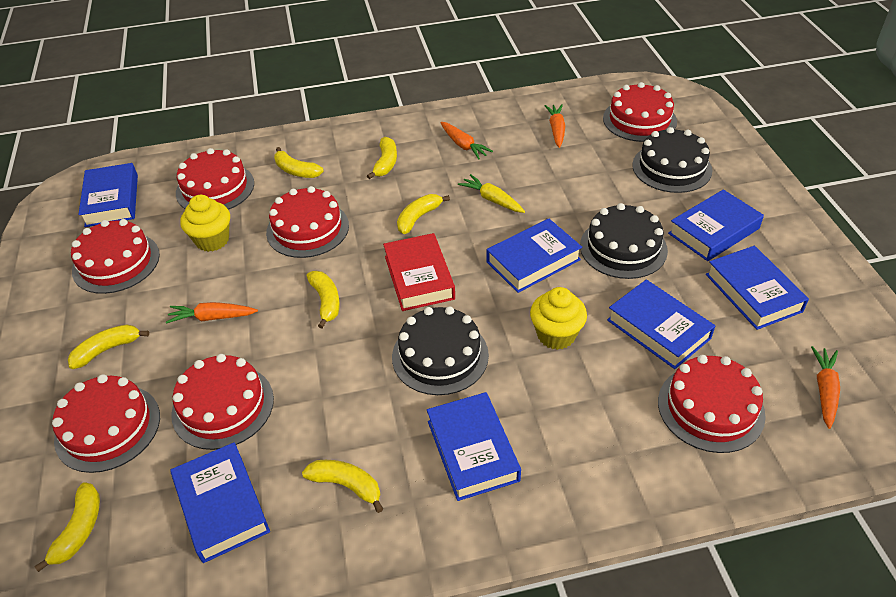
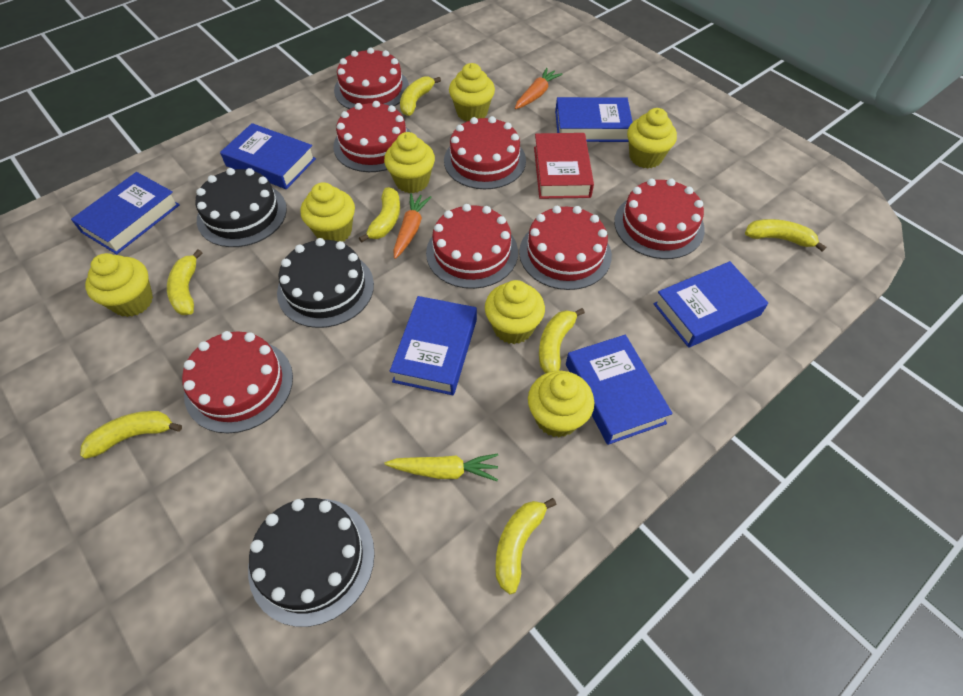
blue book: 7 -> 6
orange carrot: 4 -> 2
yellow cupcake: 2 -> 7

